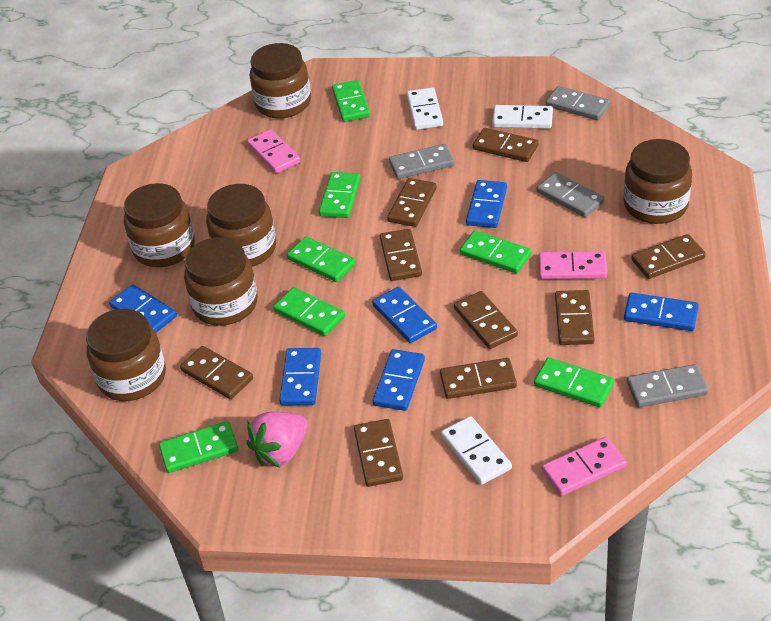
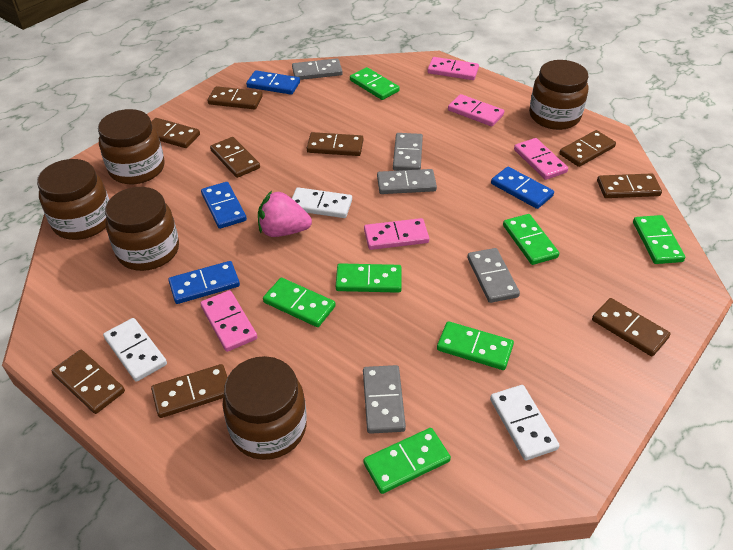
blue domino: 6 -> 4
brown jar: 6 -> 5
grey domino: 4 -> 5
pink domino: 3 -> 5

